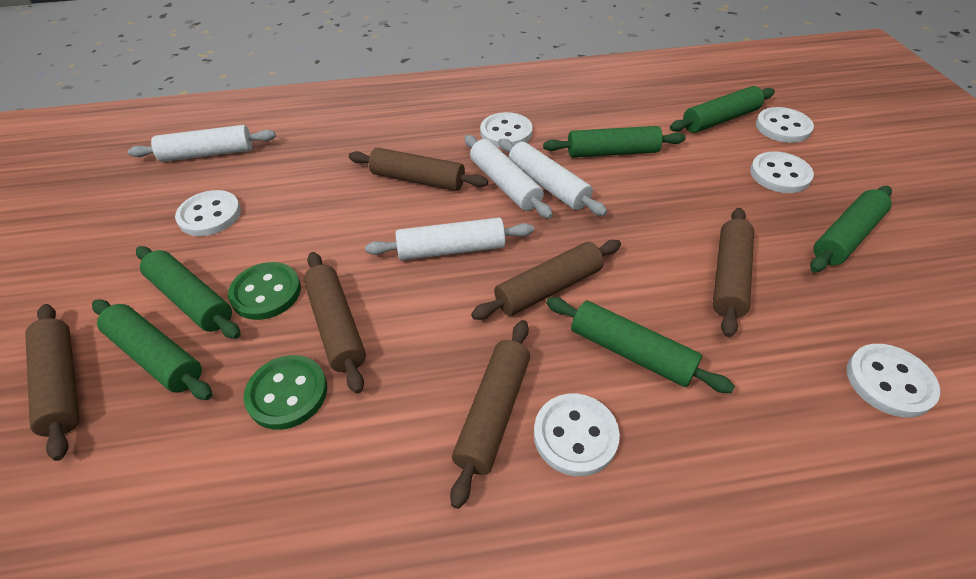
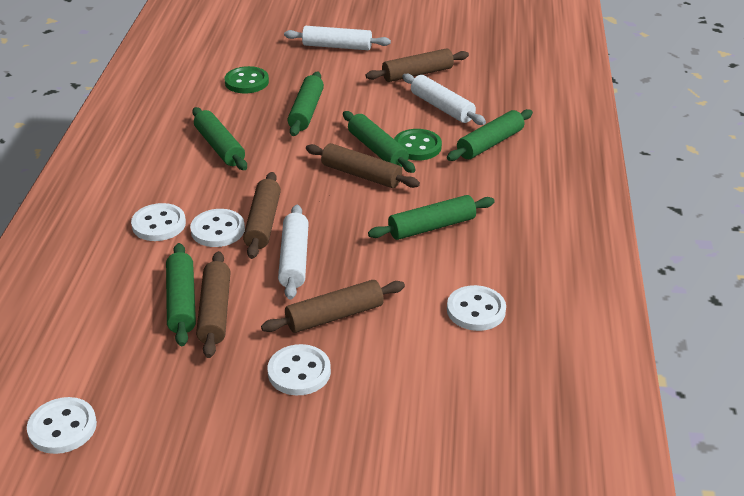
brown rolling pin: 6 -> 5
white button: 6 -> 5
white rolling pin: 4 -> 3

